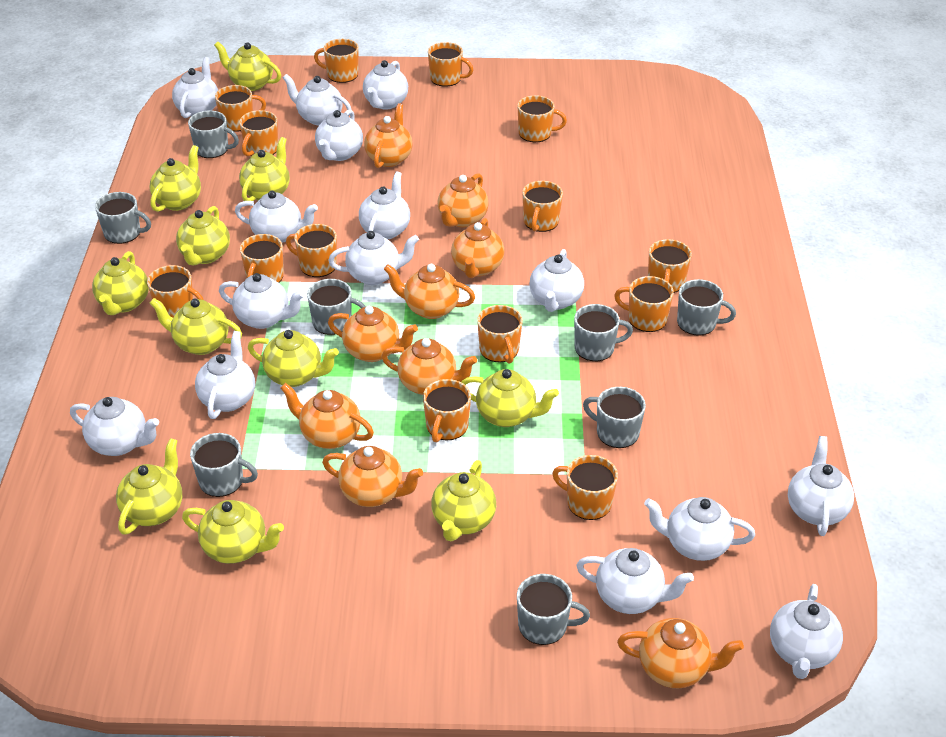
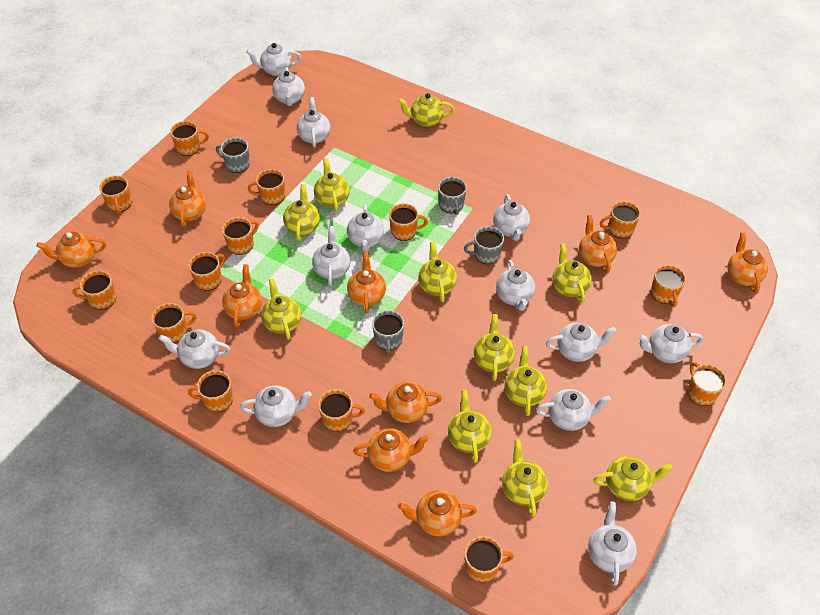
grey mug: 8 -> 4
white teapot: 15 -> 13

